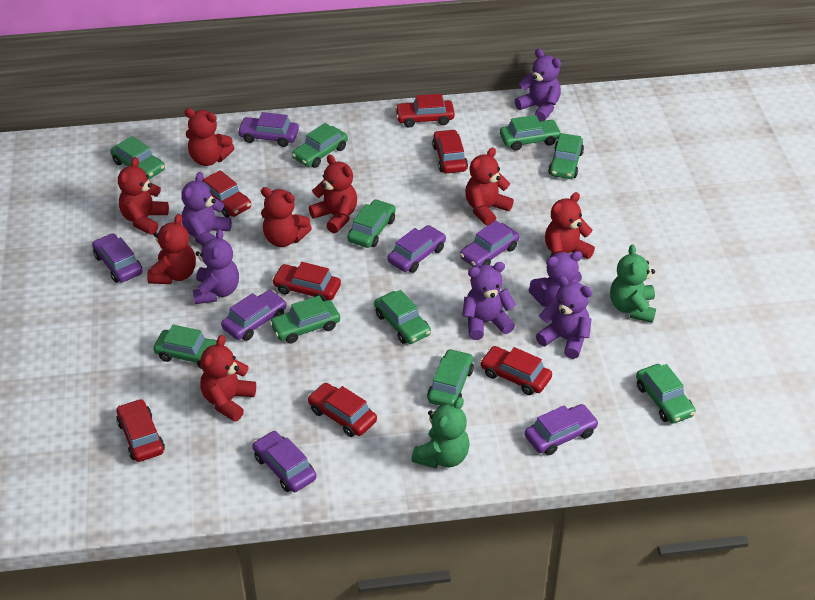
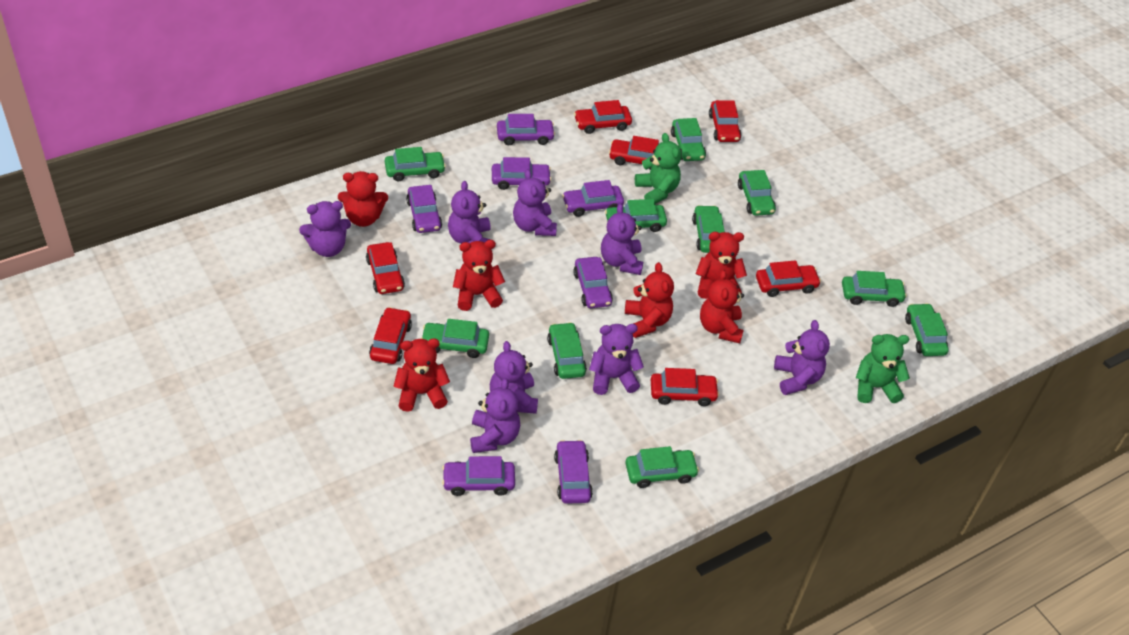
purple teddy bear: 6 -> 8
red teddy bear: 8 -> 6

